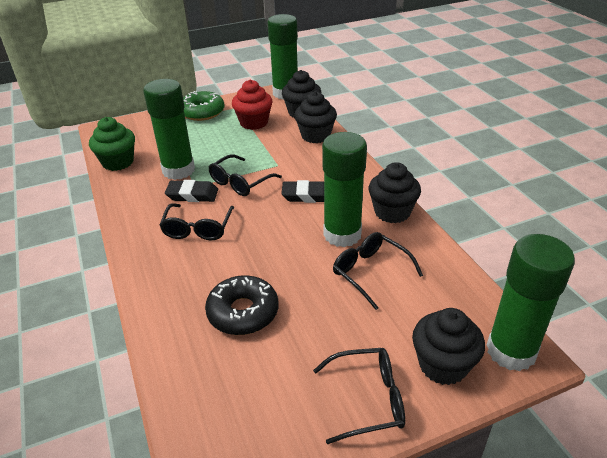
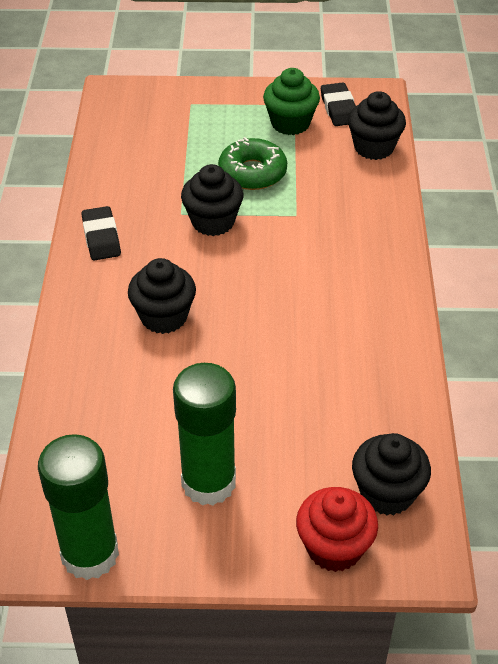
black donut: 1 -> 0
black glasses: 4 -> 0
green glue stick: 4 -> 2

